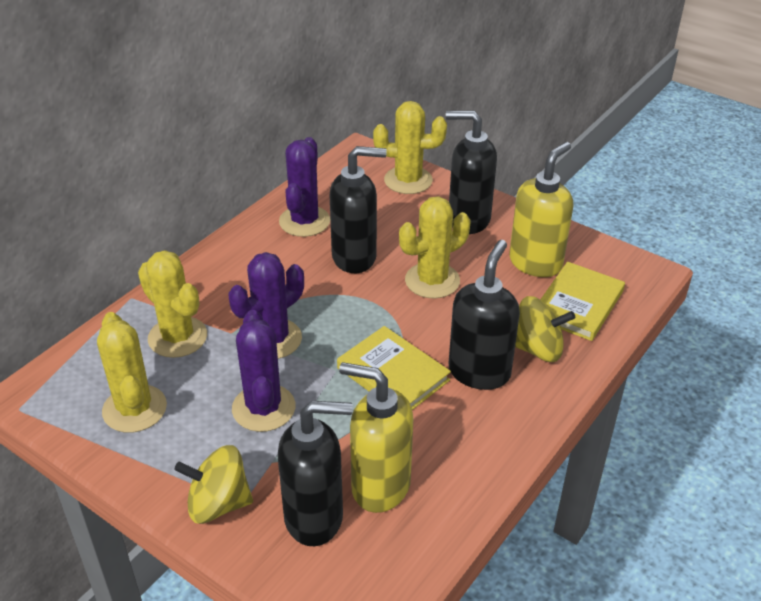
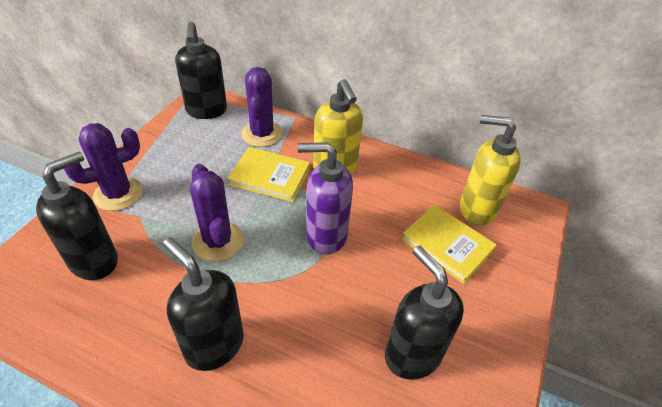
purple soap dispenser: 0 -> 1
yellow cactus: 4 -> 0
yellow spinning top: 2 -> 0

